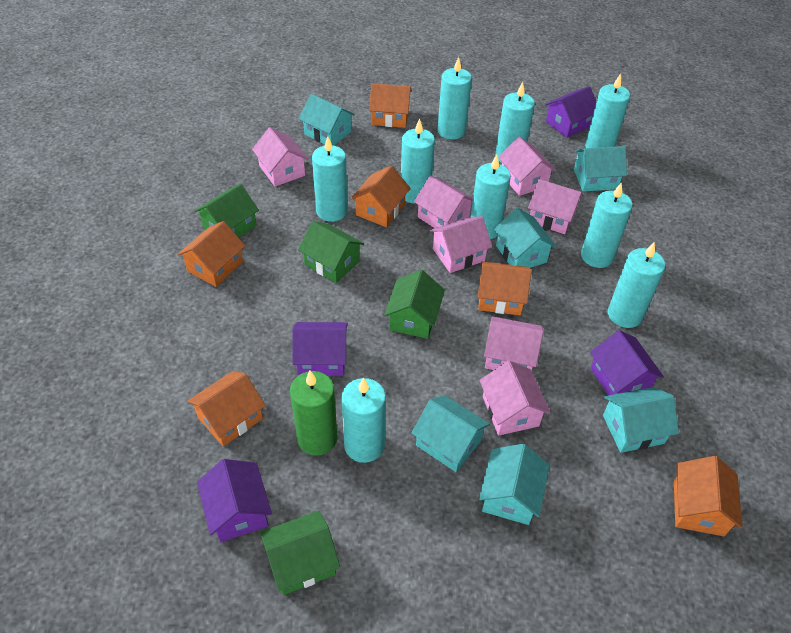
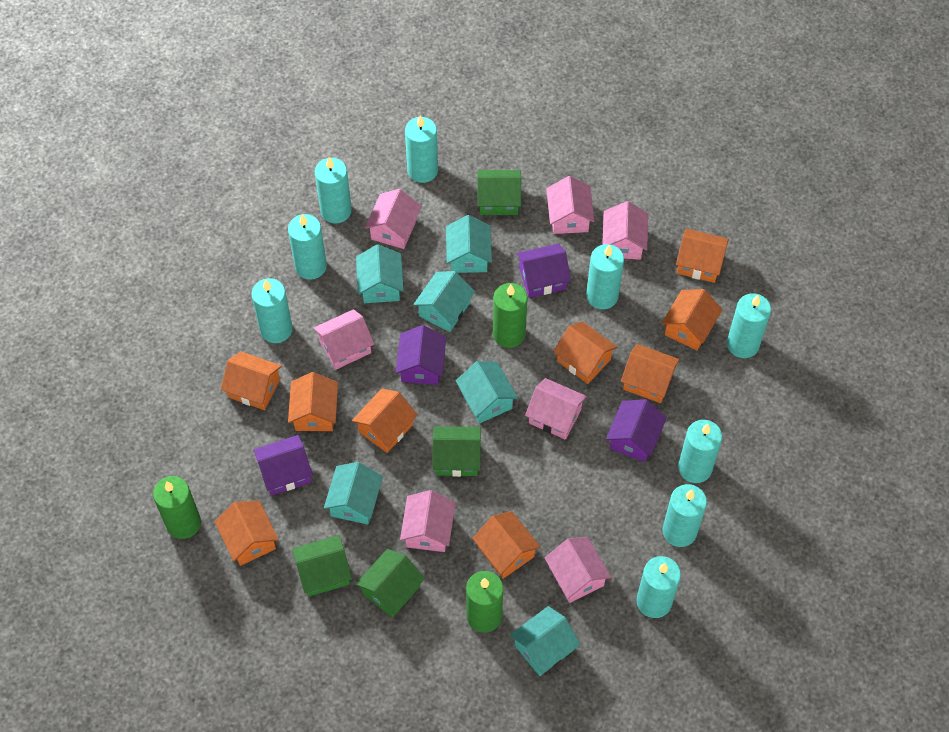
green candle: 1 -> 3
orange house: 6 -> 9

